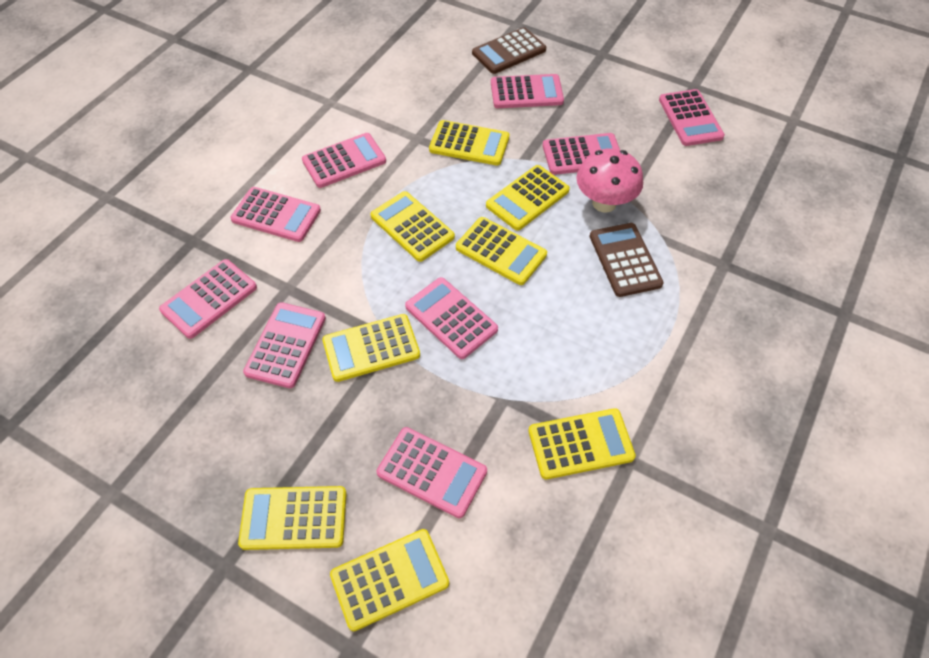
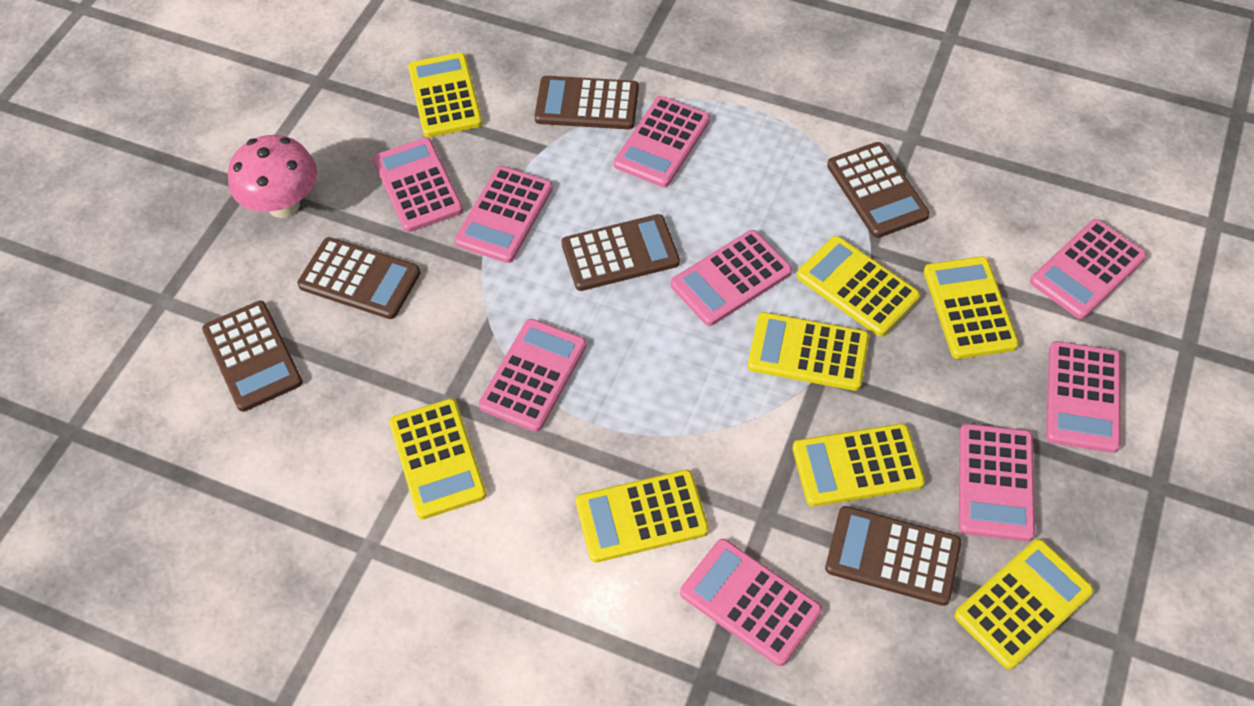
brown calculator: 2 -> 6

